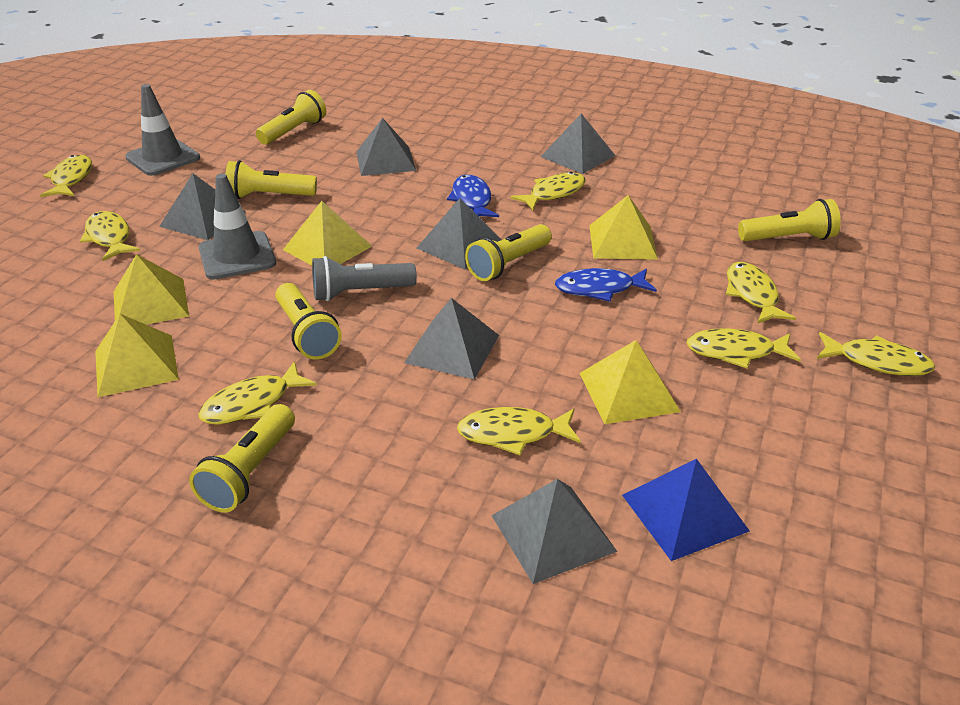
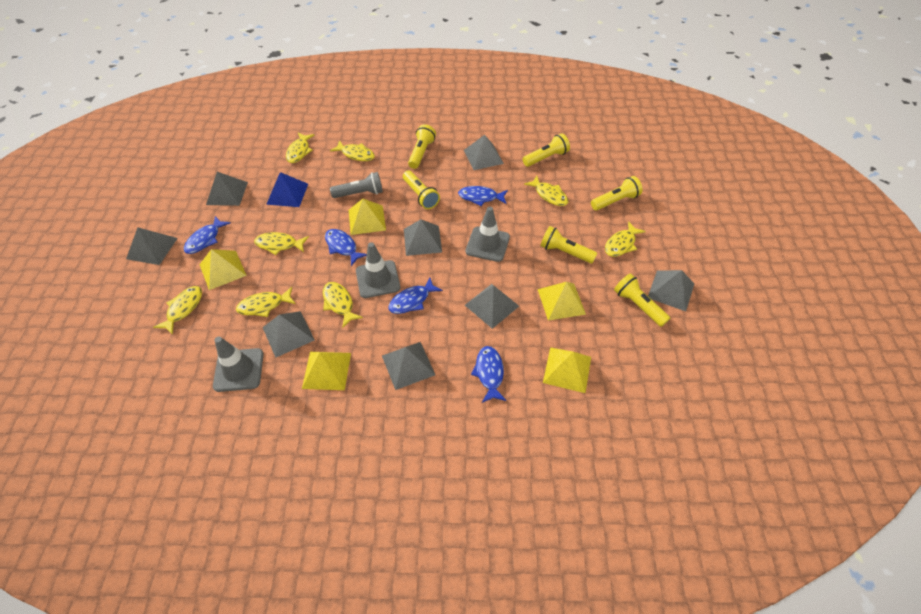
blue fish: 2 -> 5
grey pyramid: 6 -> 8
grey traffic cone: 2 -> 3

